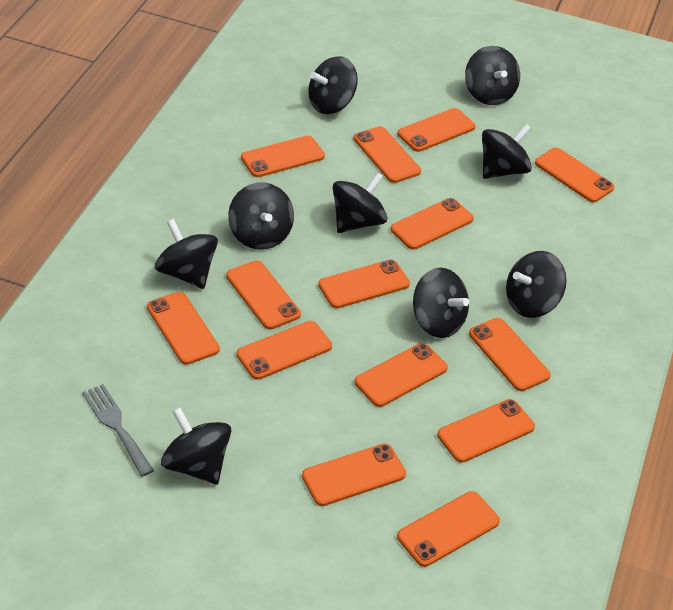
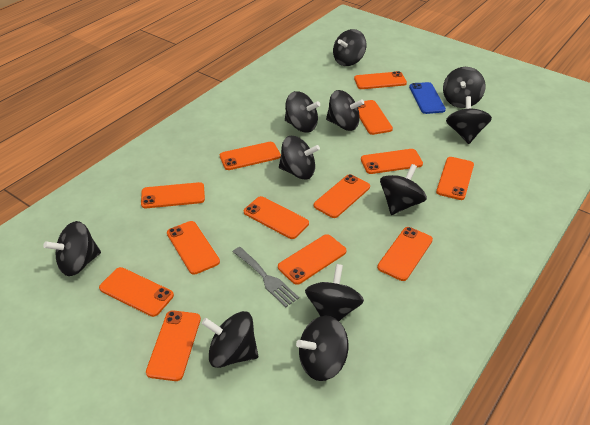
black spinning top: 9 -> 11
blue phone: 0 -> 1
orange phone: 14 -> 13

